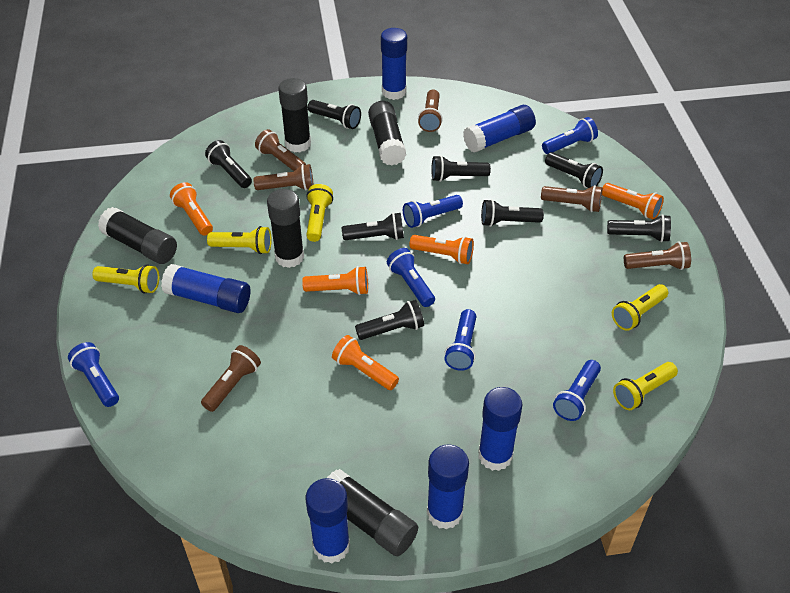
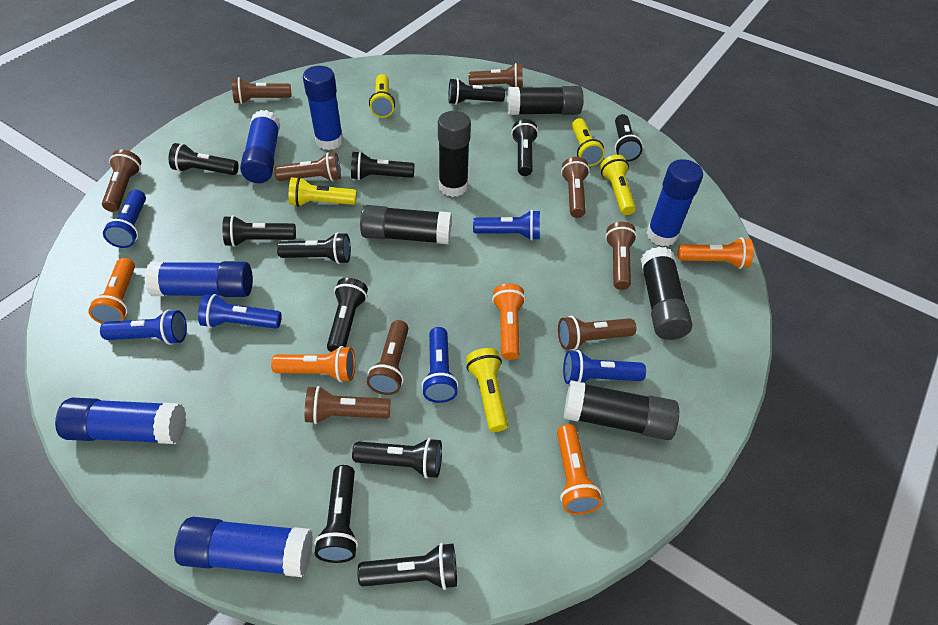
black flashlight: 8 -> 11
brown flashlight: 6 -> 9

